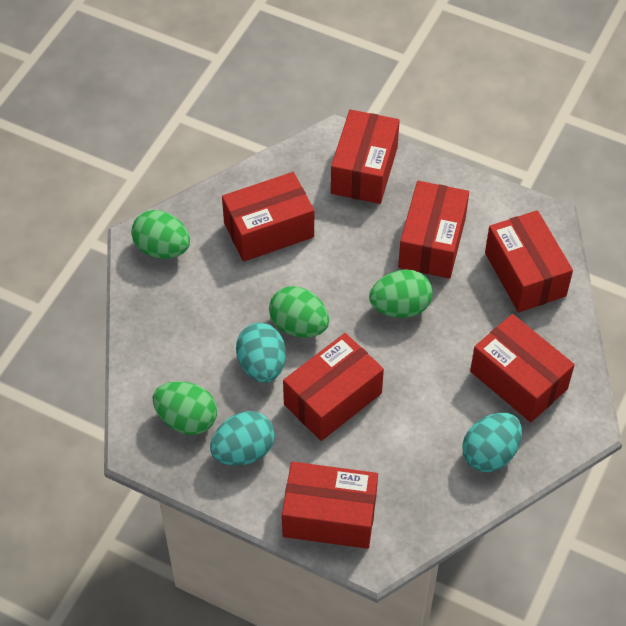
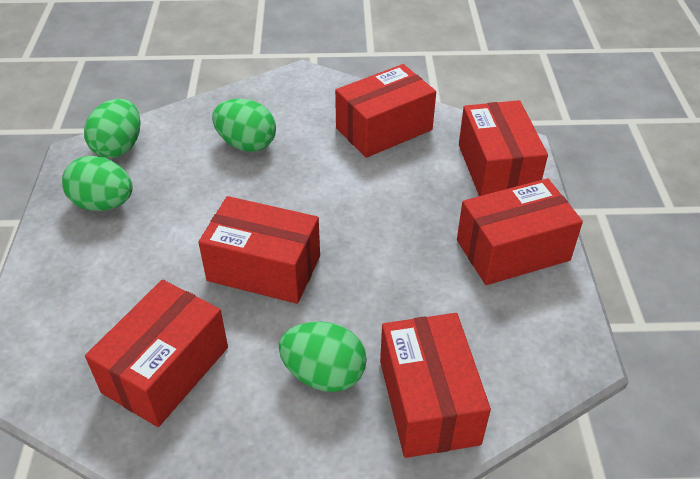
red box: 7 -> 6
turquoise egg: 3 -> 0

